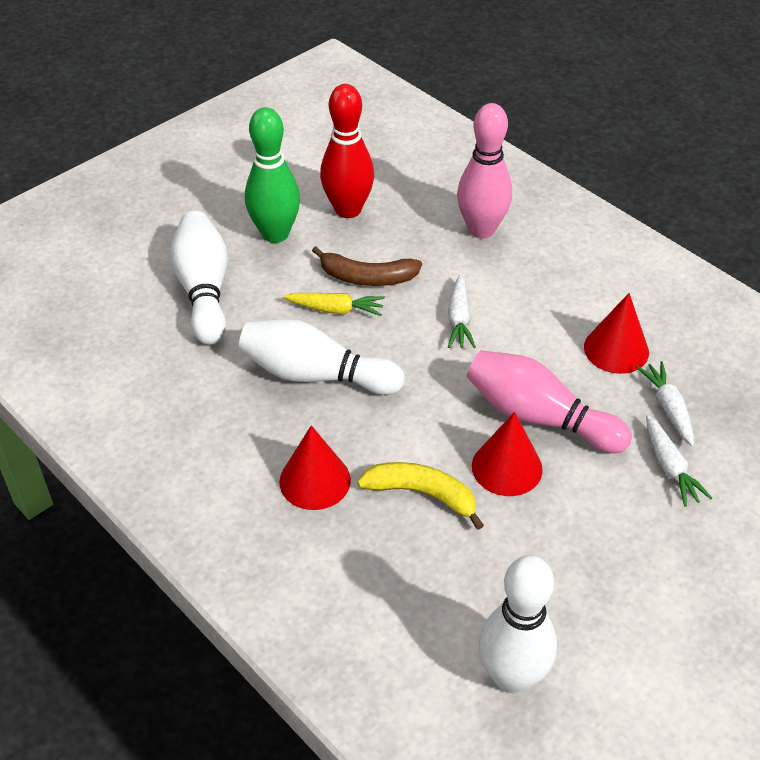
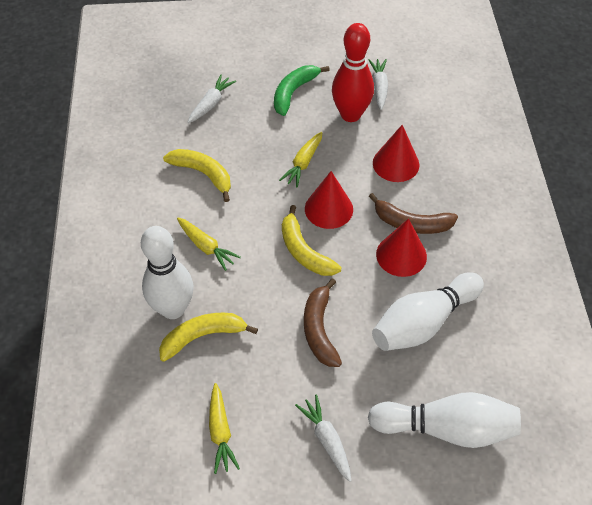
brown banana: 1 -> 2
green banana: 0 -> 1
green bowling pin: 1 -> 0
pink bowling pin: 2 -> 0
yellow banana: 1 -> 3
yellow carrot: 1 -> 3

